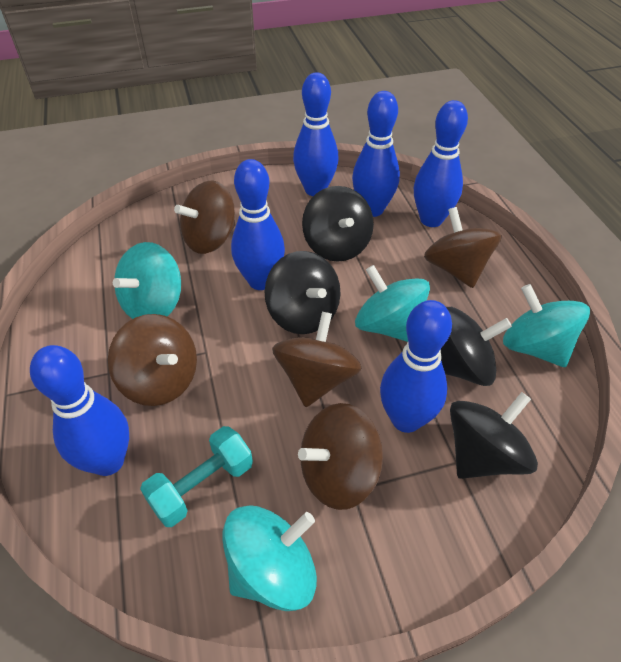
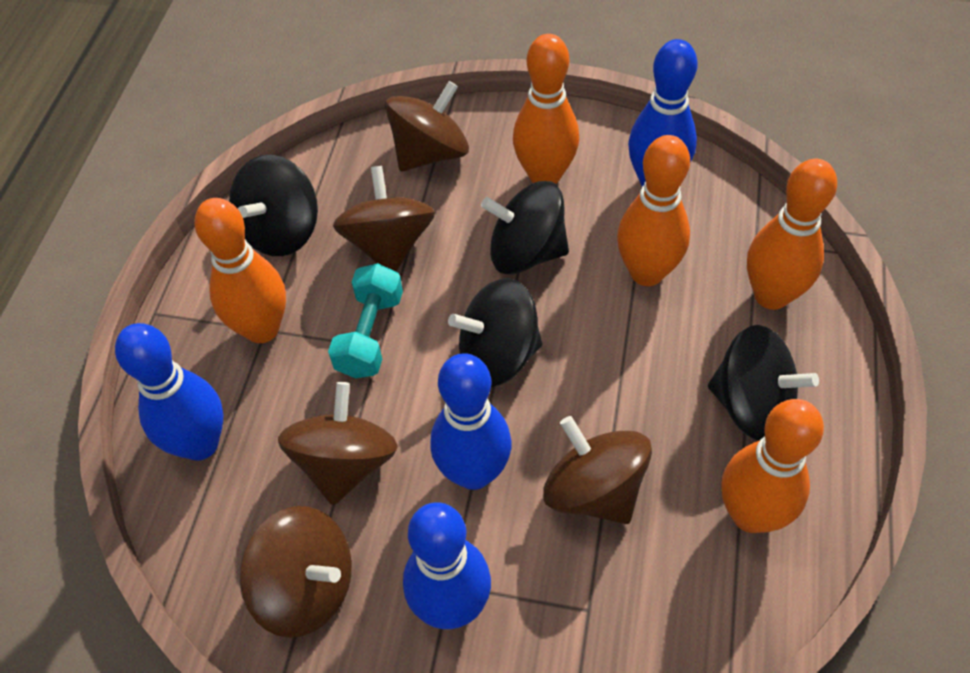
blue bowling pin: 6 -> 4
orange bowling pin: 0 -> 5
turquoise spinning top: 4 -> 0

